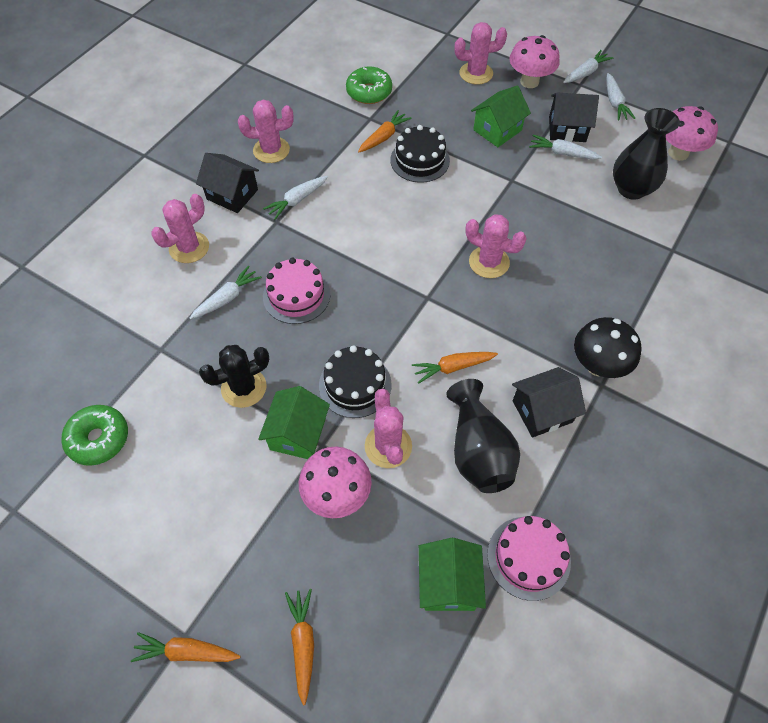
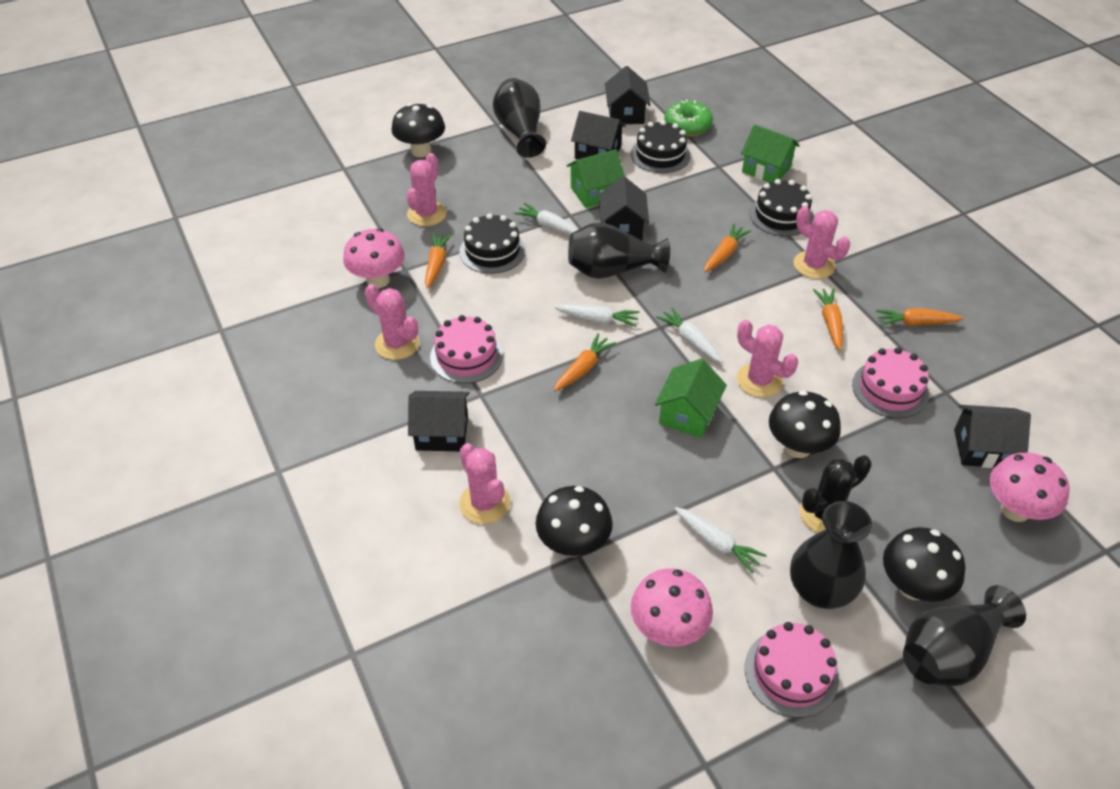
black cake: 2 -> 3
black house: 3 -> 5
black mushroom: 1 -> 4
black vase: 2 -> 4
green donut: 2 -> 1
orange carrot: 4 -> 5
pink cake: 2 -> 3
white carrot: 5 -> 4

